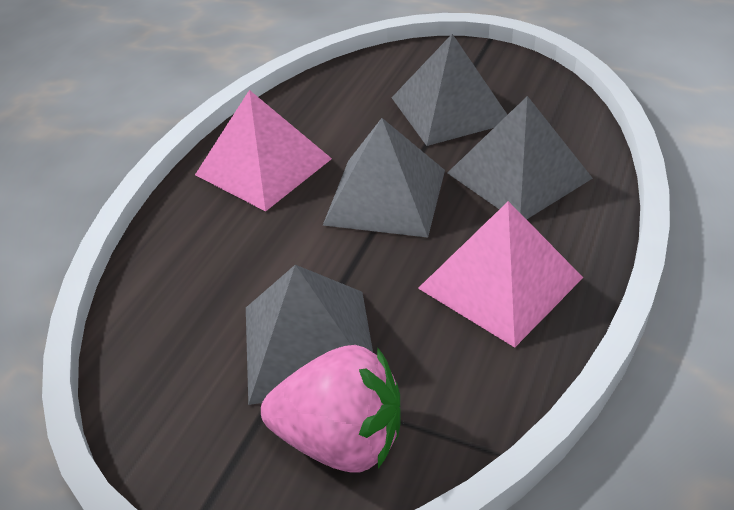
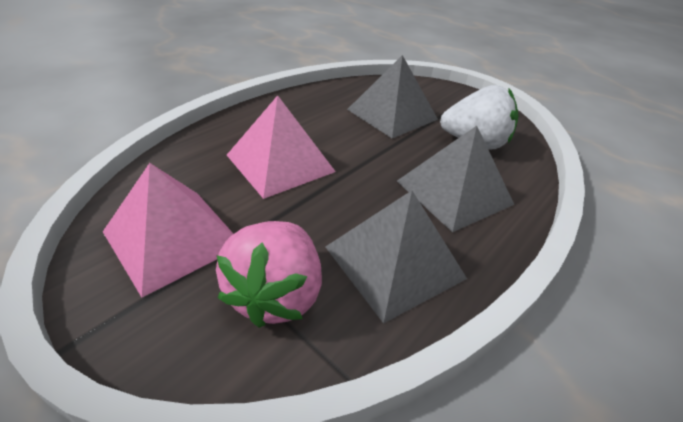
grey pyramid: 4 -> 3
white strawberry: 0 -> 1

